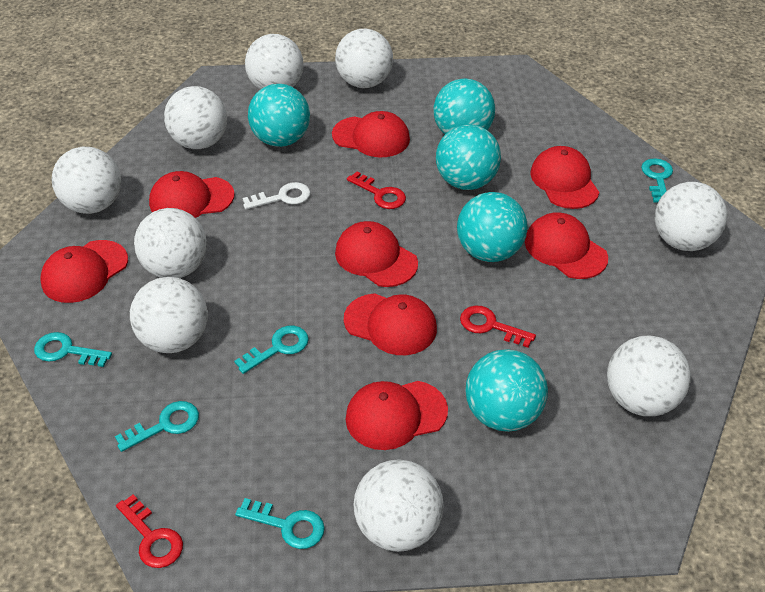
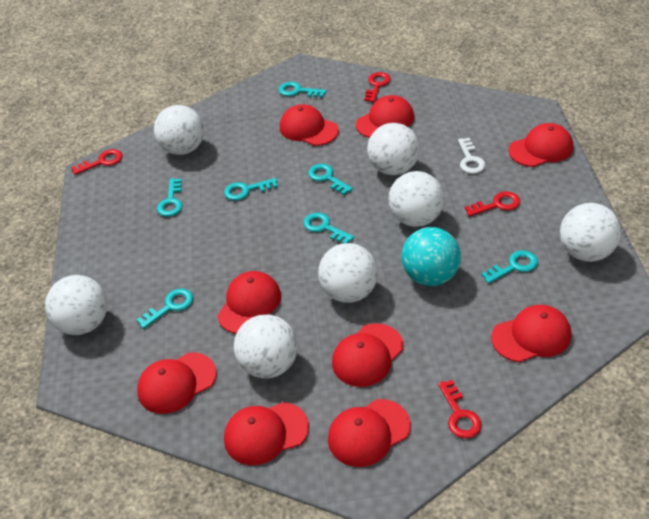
red cap: 8 -> 9
red key: 3 -> 4
turquoise ball: 5 -> 1
turquoise key: 5 -> 7
white ball: 9 -> 7

